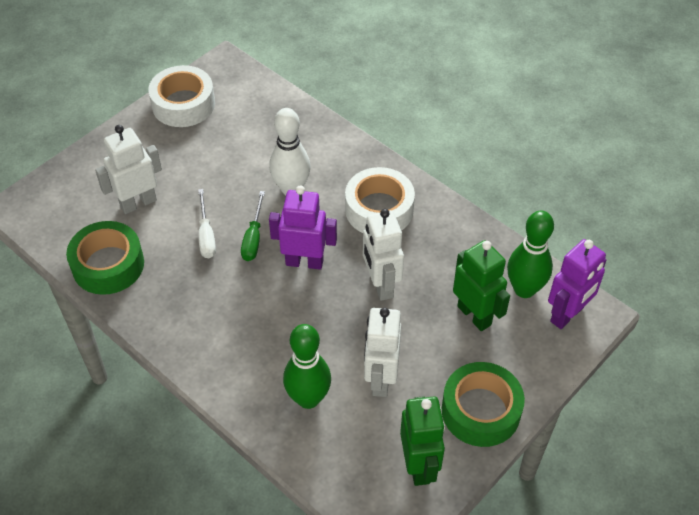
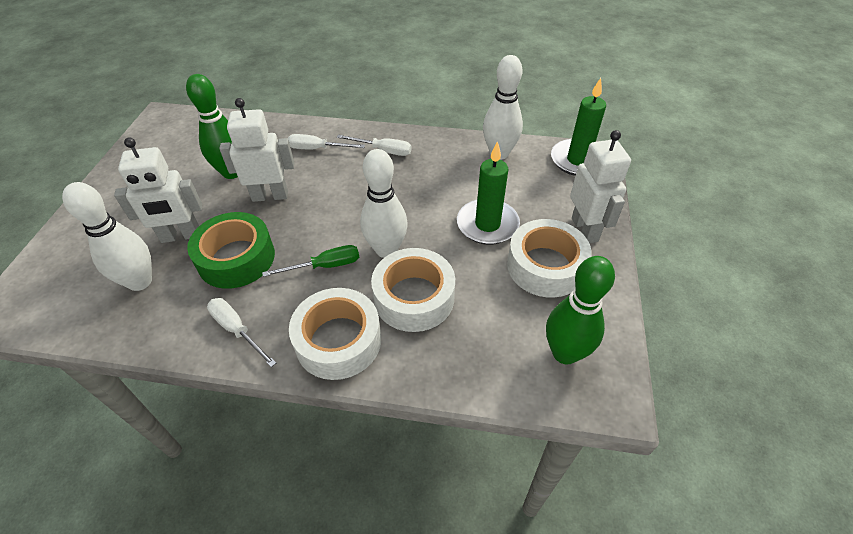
green candle: 0 -> 2
green robot: 2 -> 0
green tape: 2 -> 1
purple robot: 2 -> 0
white bowling pin: 1 -> 3
white screwdriver: 1 -> 3
white tape: 2 -> 3

